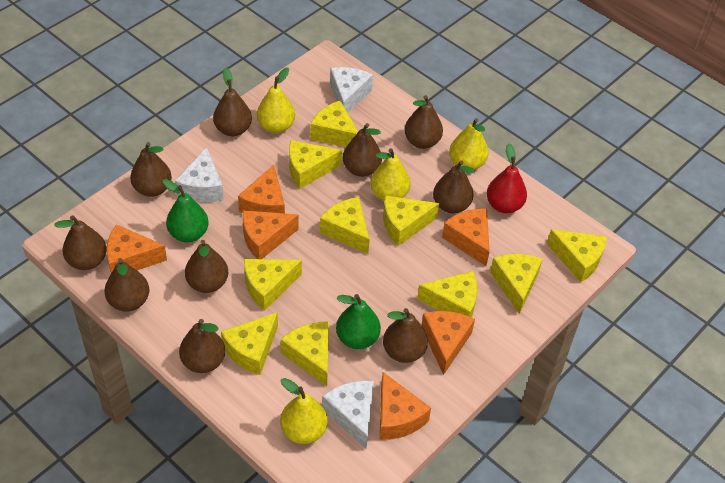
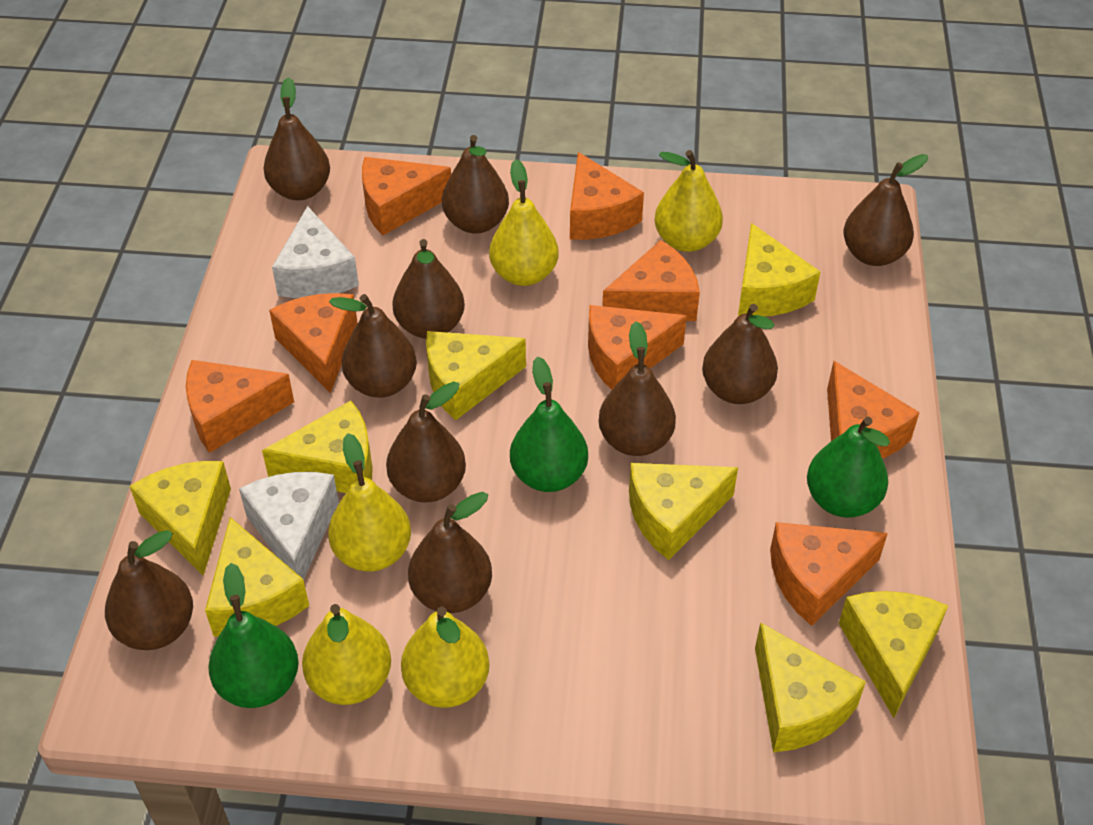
green pear: 2 -> 3
orange cheese: 6 -> 8
red pear: 1 -> 0
white cheese: 3 -> 2
yellow cheese: 10 -> 8
yellow pear: 4 -> 5

